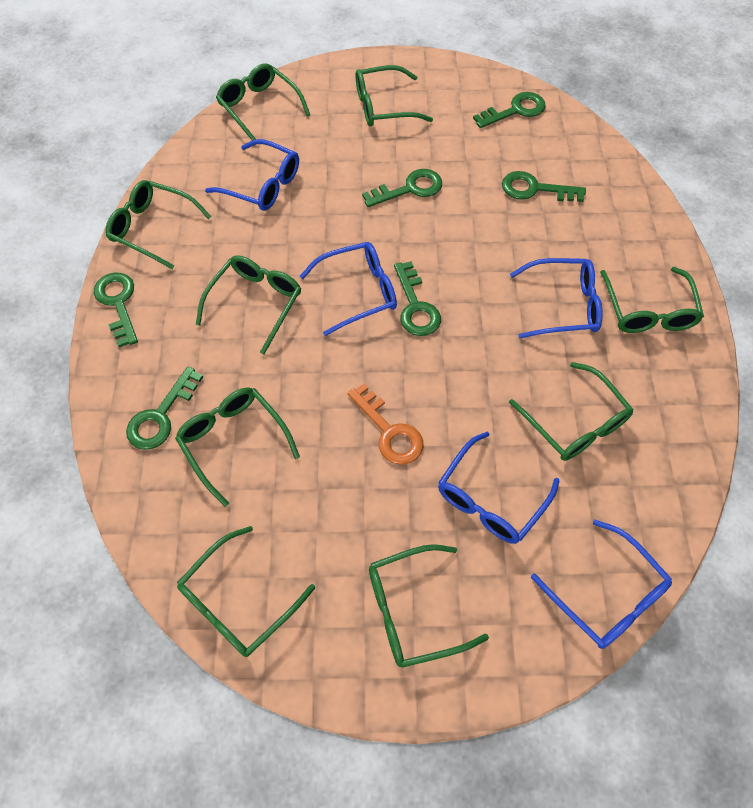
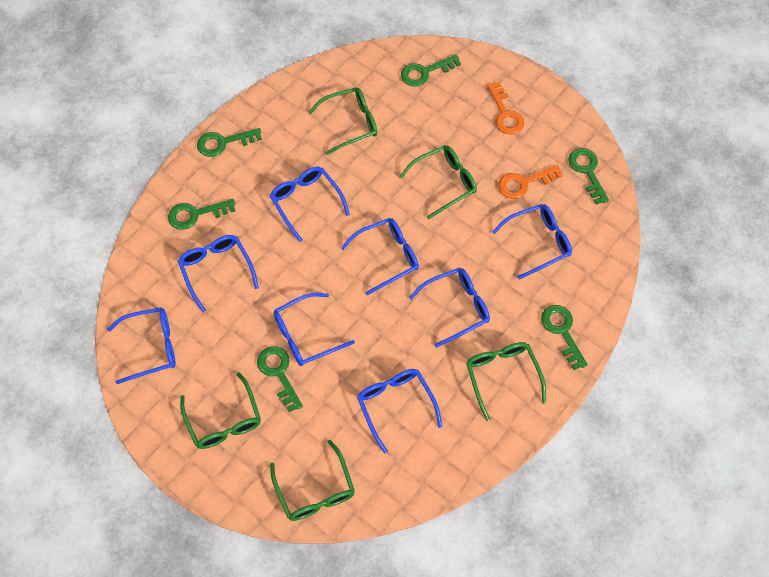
blue glasses: 5 -> 8
green glasses: 9 -> 5
orange key: 1 -> 2

